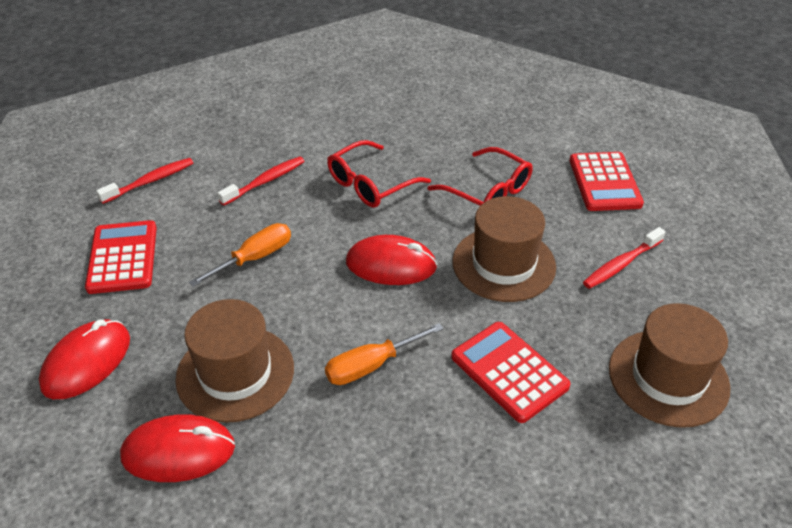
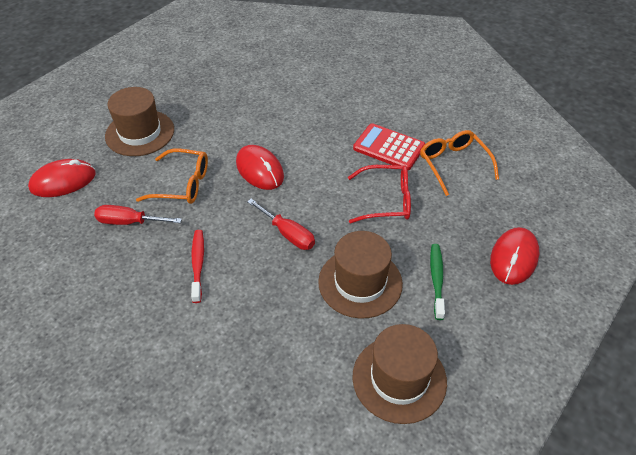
green toothbrush: 0 -> 1
orange glasses: 0 -> 2
orange screwdriver: 2 -> 0
red calculator: 3 -> 1
red glasses: 2 -> 1
red screwdriver: 0 -> 2
red toothbrush: 3 -> 1

